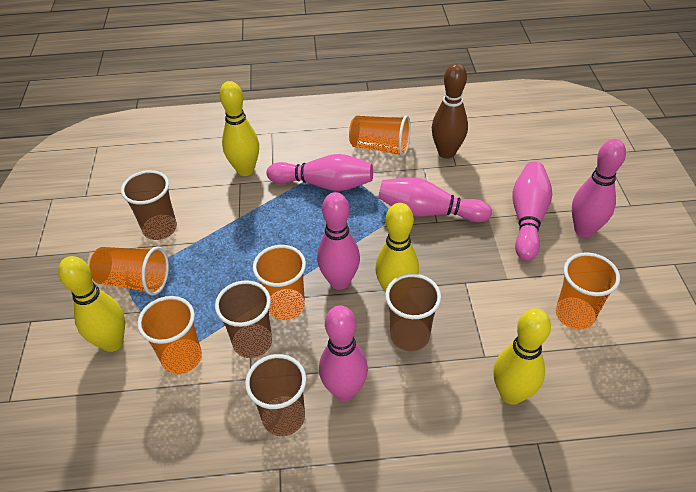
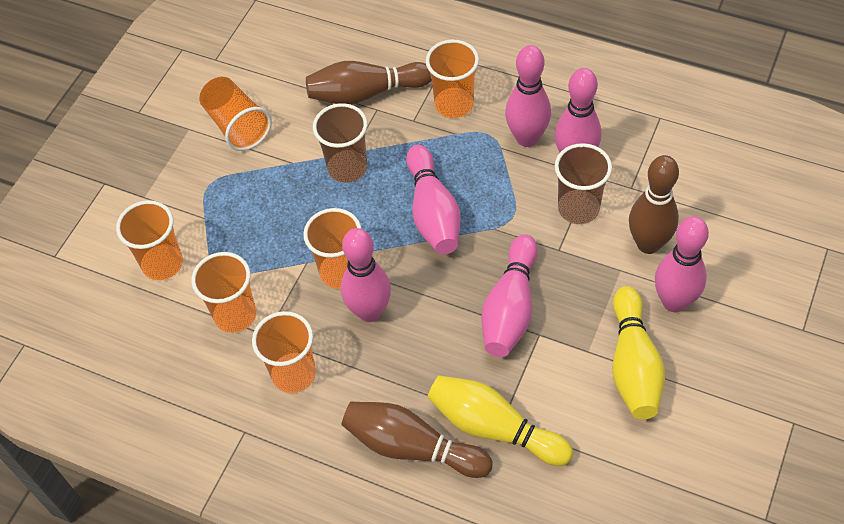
brown bowling pin: 1 -> 3
brown cup: 4 -> 2
orange cup: 5 -> 6
yellow bowling pin: 4 -> 2

